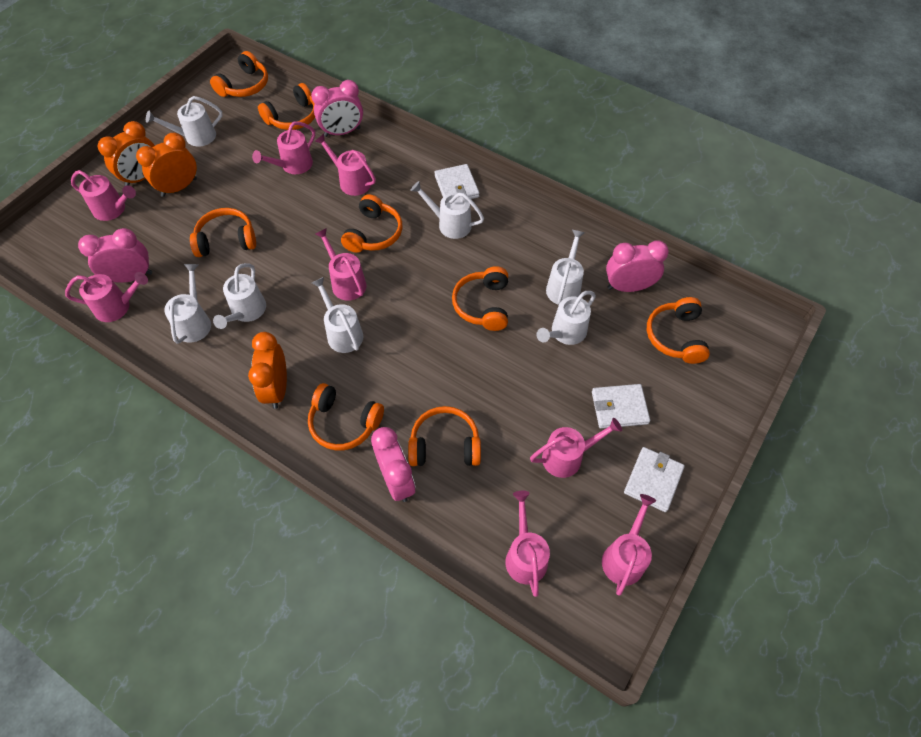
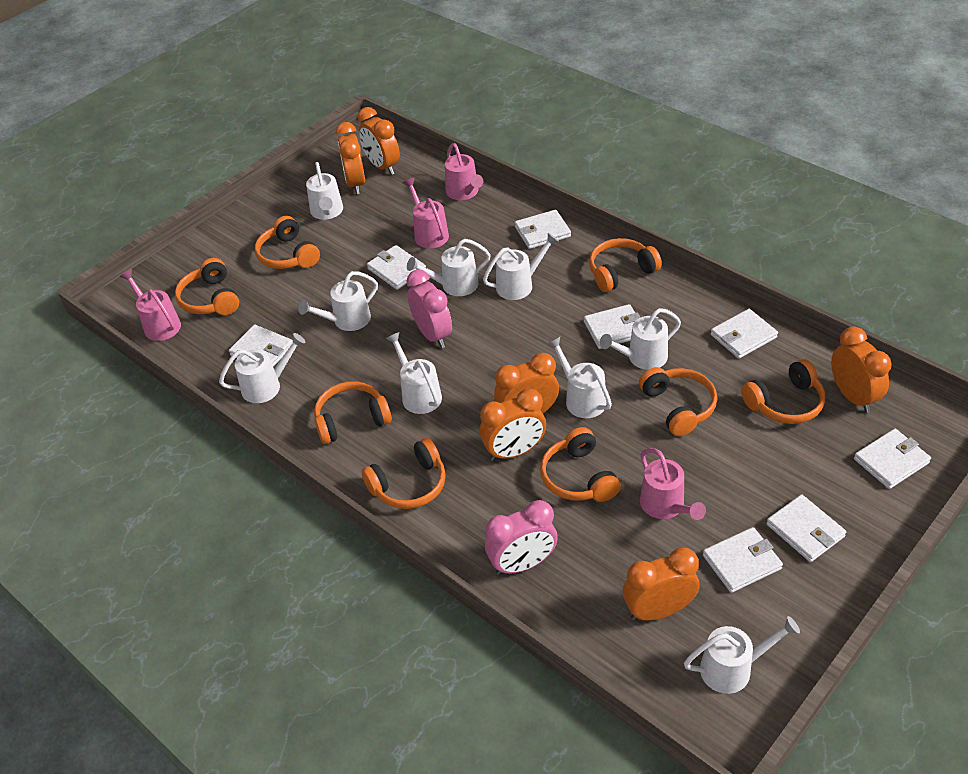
orange clock: 3 -> 6
pink clock: 4 -> 2
pink watering can: 8 -> 4
white wallet: 3 -> 8
white watering can: 7 -> 9

